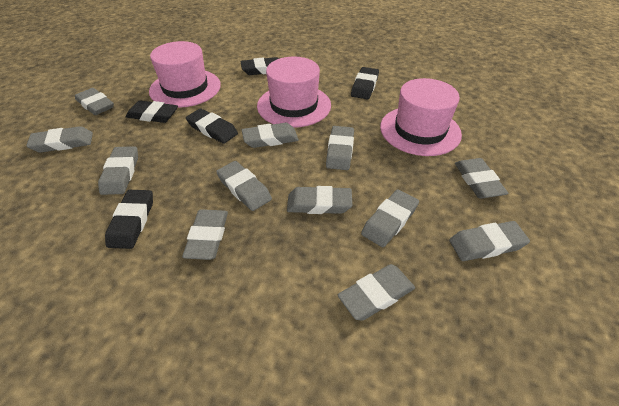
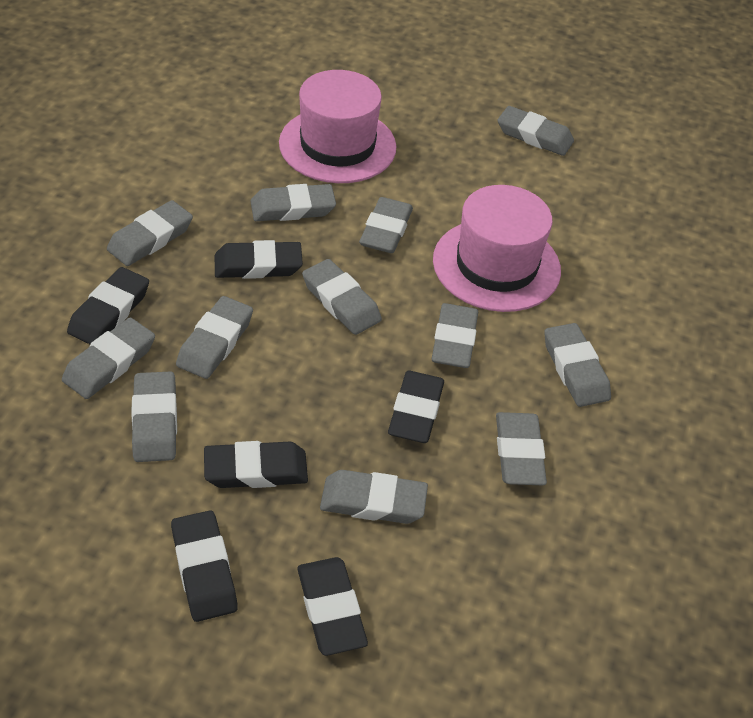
black eraser: 5 -> 6
pink hat: 3 -> 2

